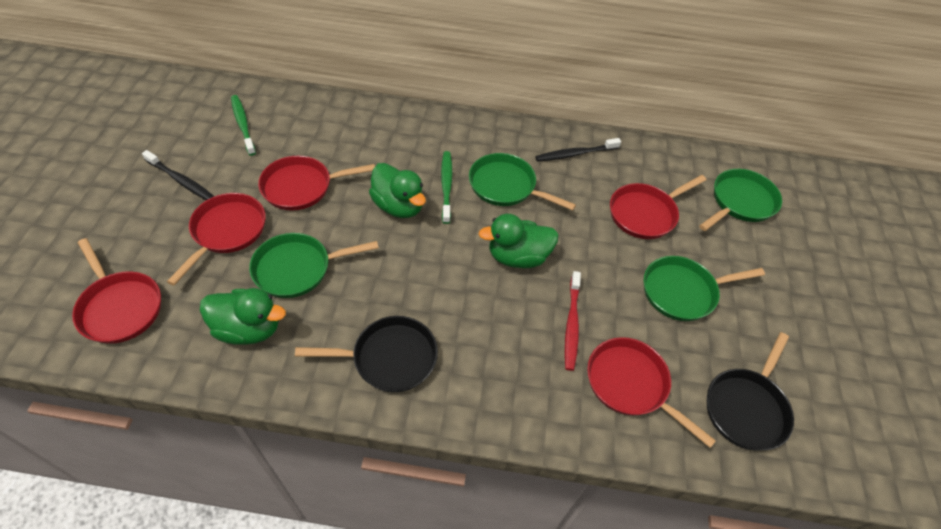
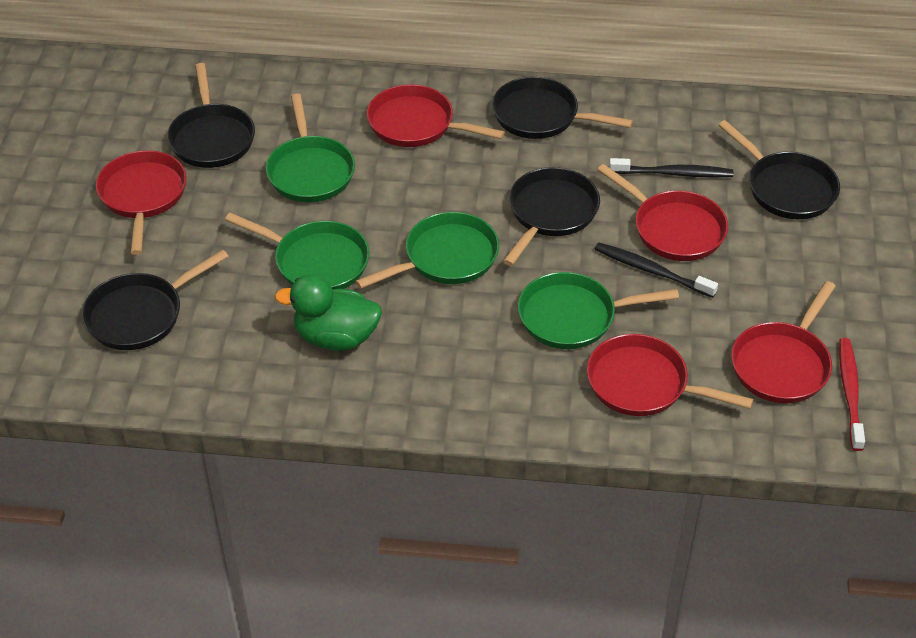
black pan: 2 -> 5
green duck: 3 -> 1
green toothbrush: 2 -> 0

